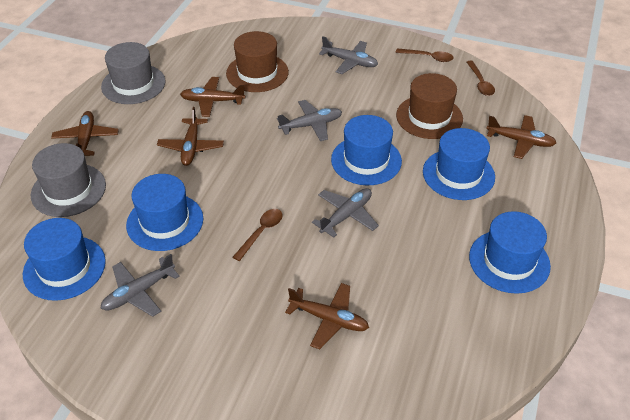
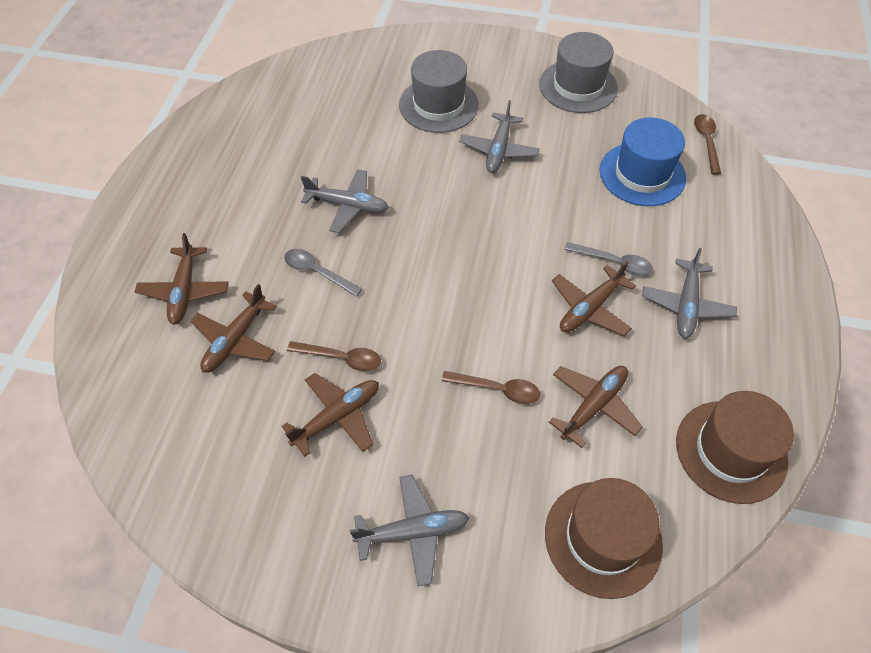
blue hat: 5 -> 1
grey spoon: 0 -> 2

